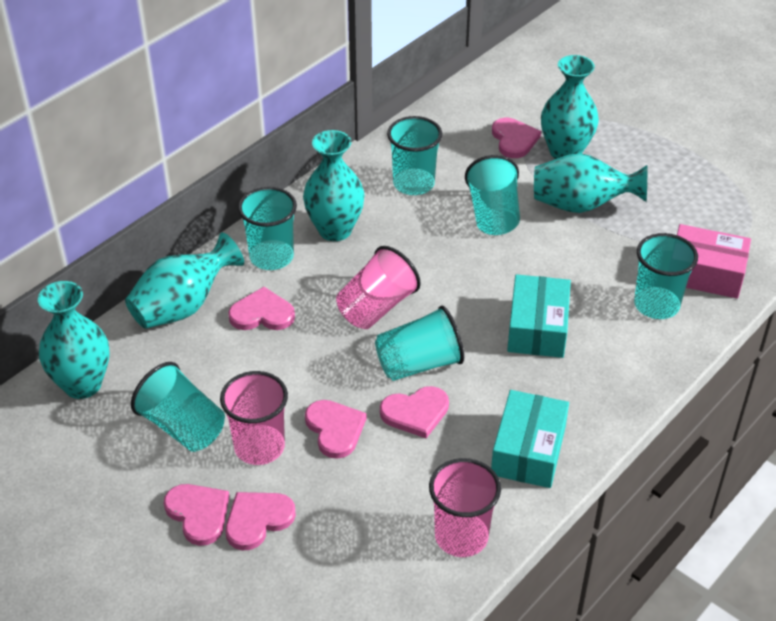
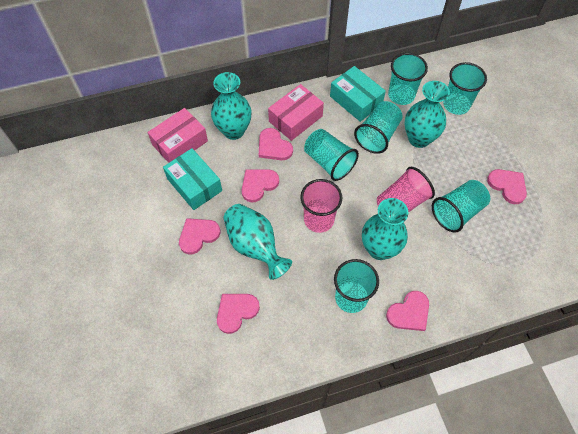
pink box: 1 -> 2
pink cup: 3 -> 2
turquoise vase: 5 -> 4

